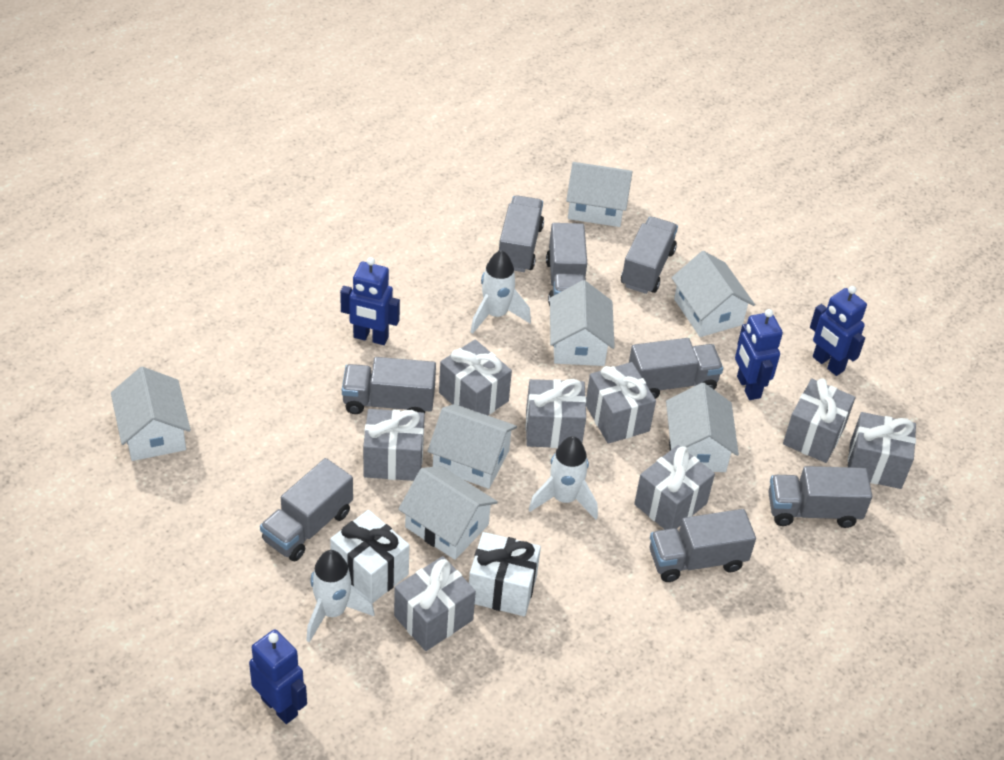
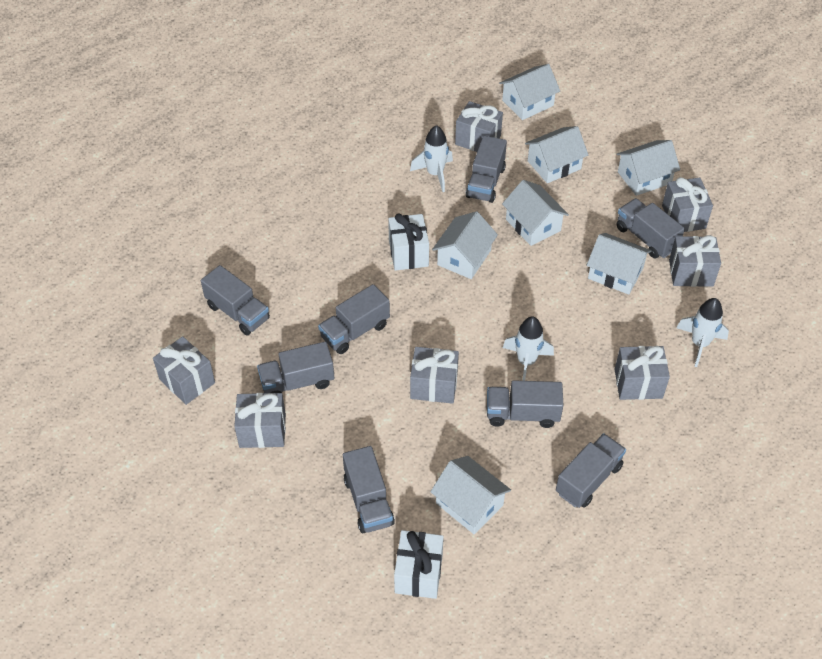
blue robot: 4 -> 0
grey gift: 8 -> 7

